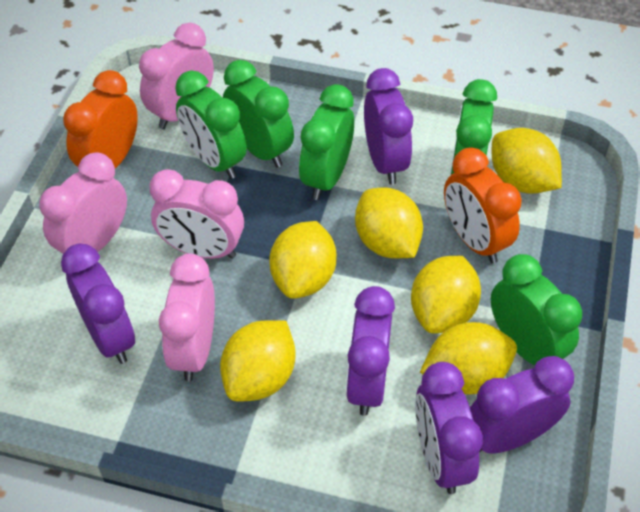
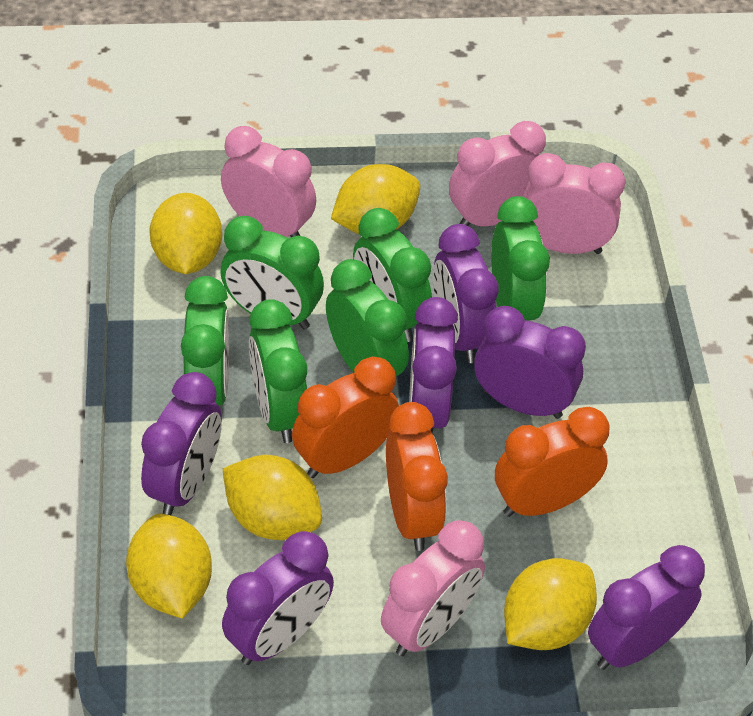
green clock: 5 -> 6
orange clock: 2 -> 3
purple clock: 5 -> 6
yellow lemon: 6 -> 5

